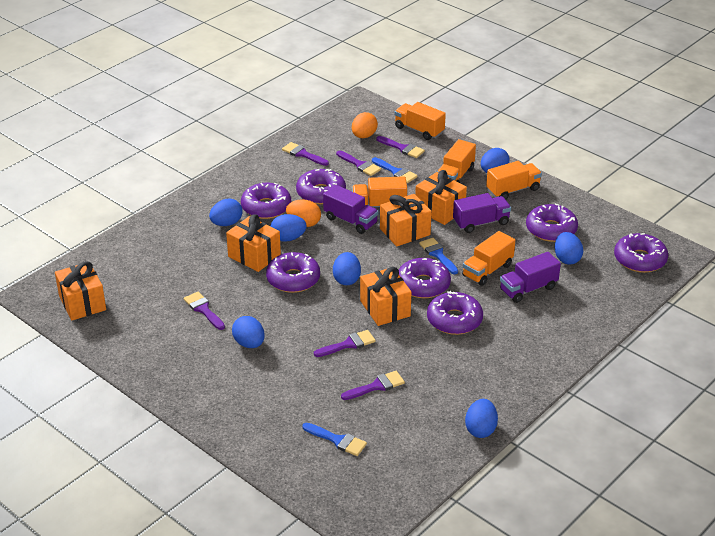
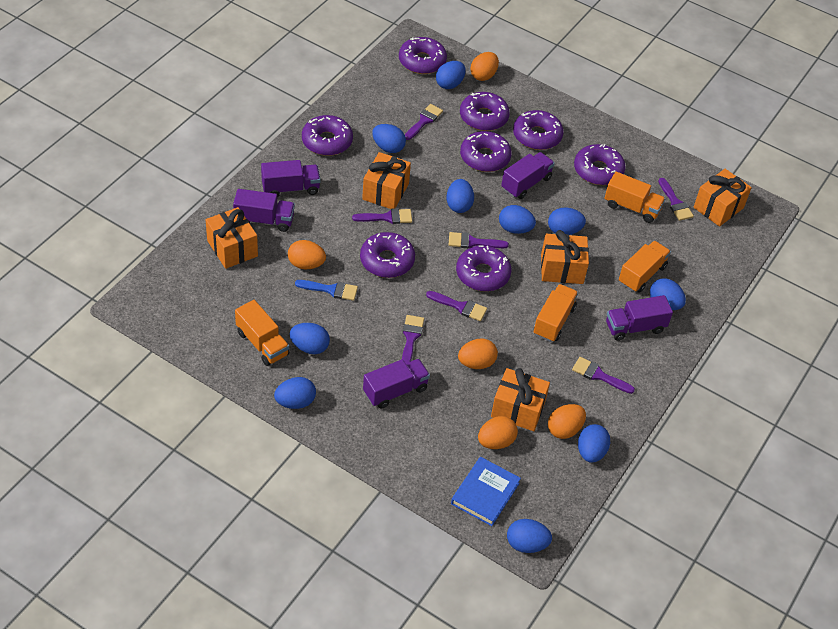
blue book: 0 -> 1
blue brush: 3 -> 1
blue egg: 7 -> 10
orange egg: 2 -> 5
orange truck: 5 -> 4
purple brush: 6 -> 7
purple donut: 7 -> 8
purple truck: 3 -> 5

